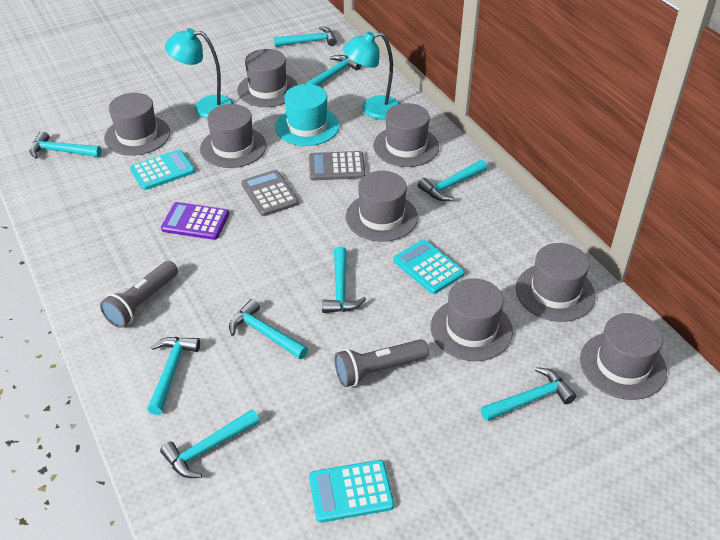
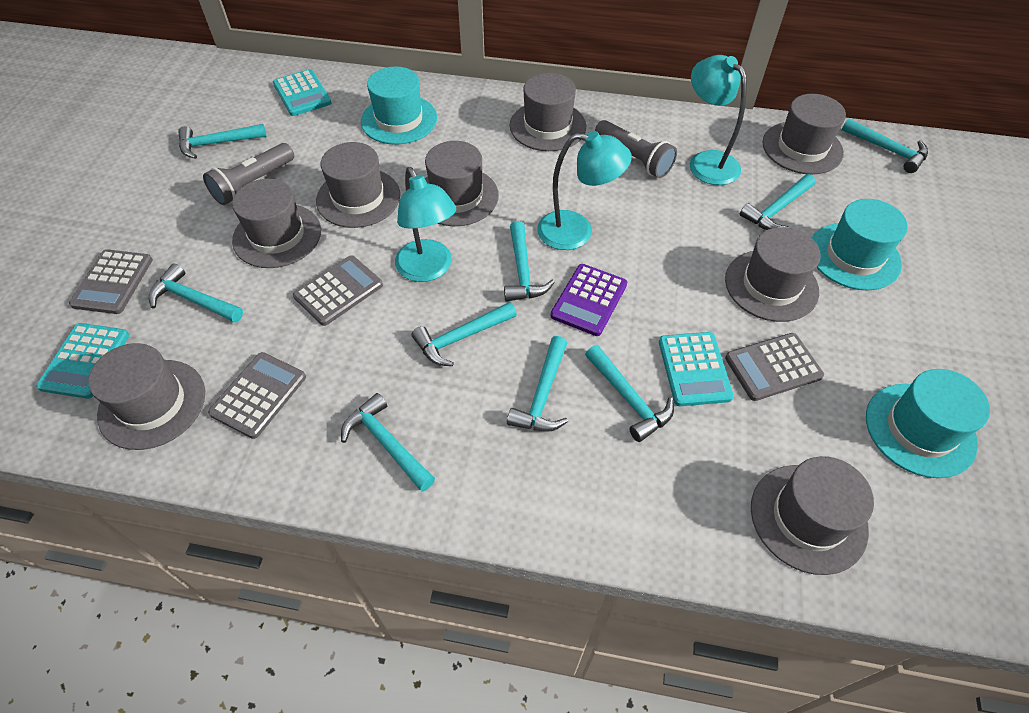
grey calculator: 2 -> 4
turquoise hat: 1 -> 3
turquoise lamp: 2 -> 3

